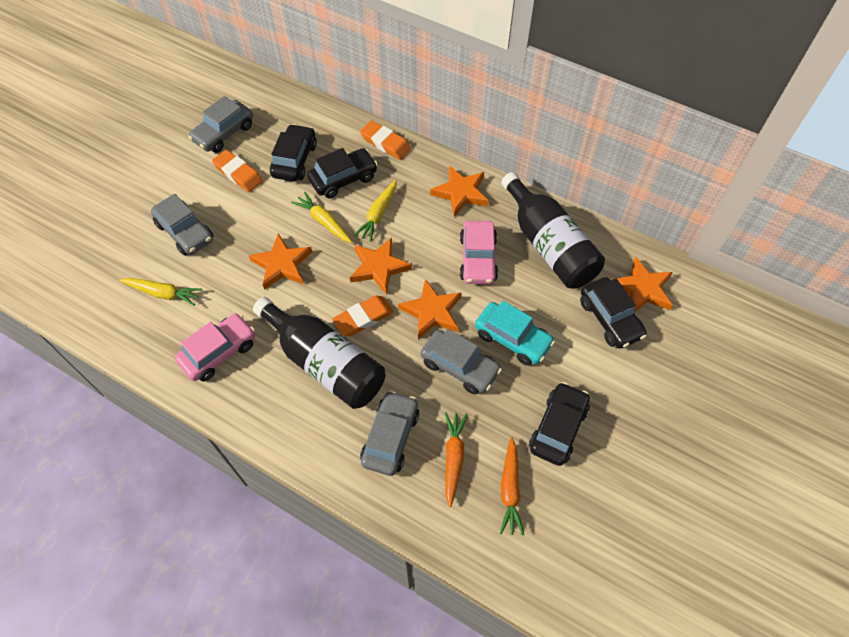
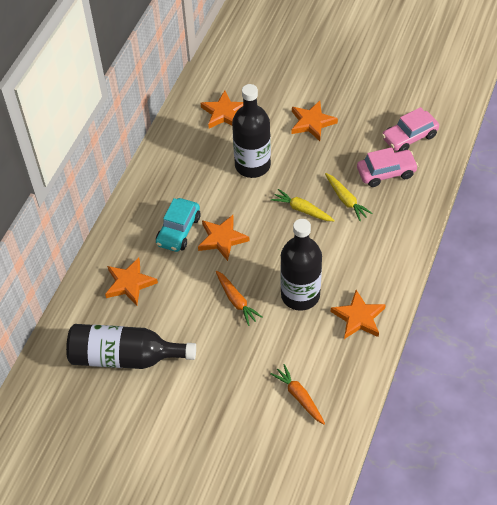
black bottle: 2 -> 3
black car: 4 -> 0
grey car: 4 -> 0
orange eraser: 3 -> 0
yellow carrot: 3 -> 2

